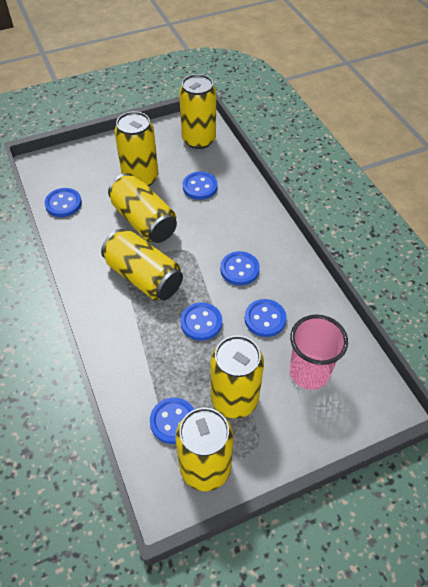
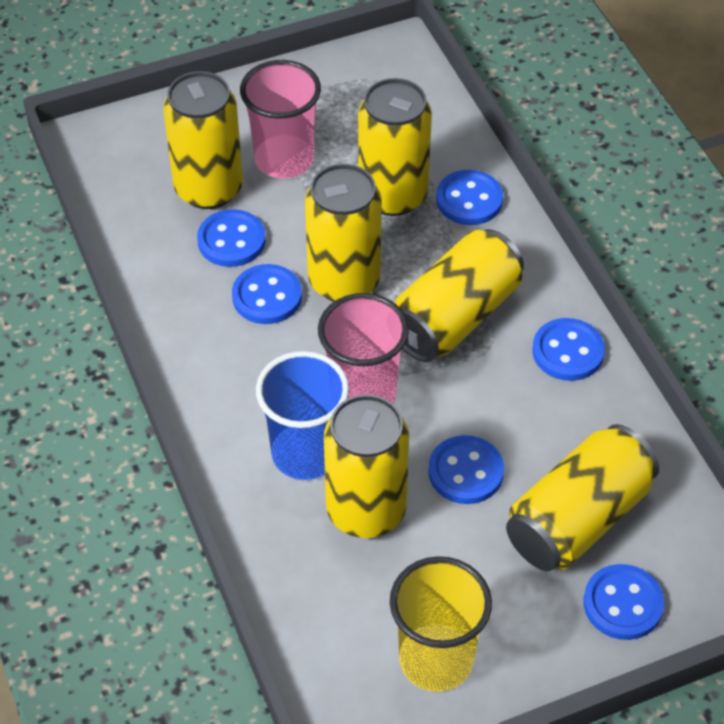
blue cup: 0 -> 1
pink cup: 1 -> 2
yellow cup: 0 -> 1

